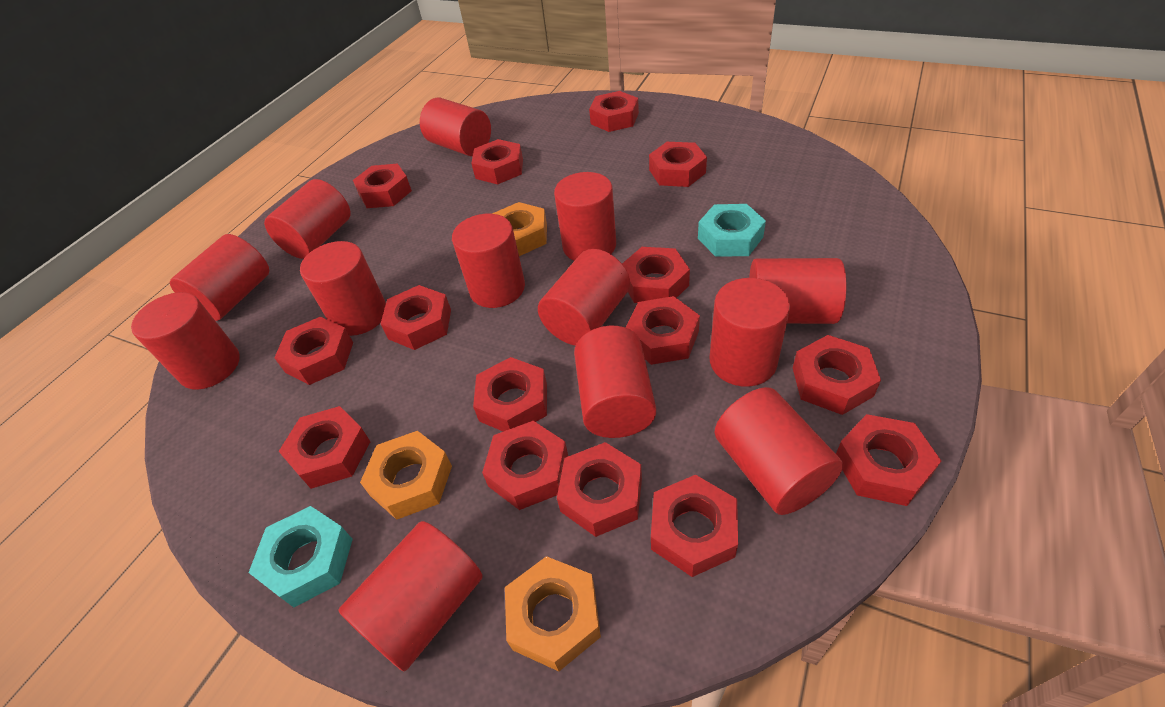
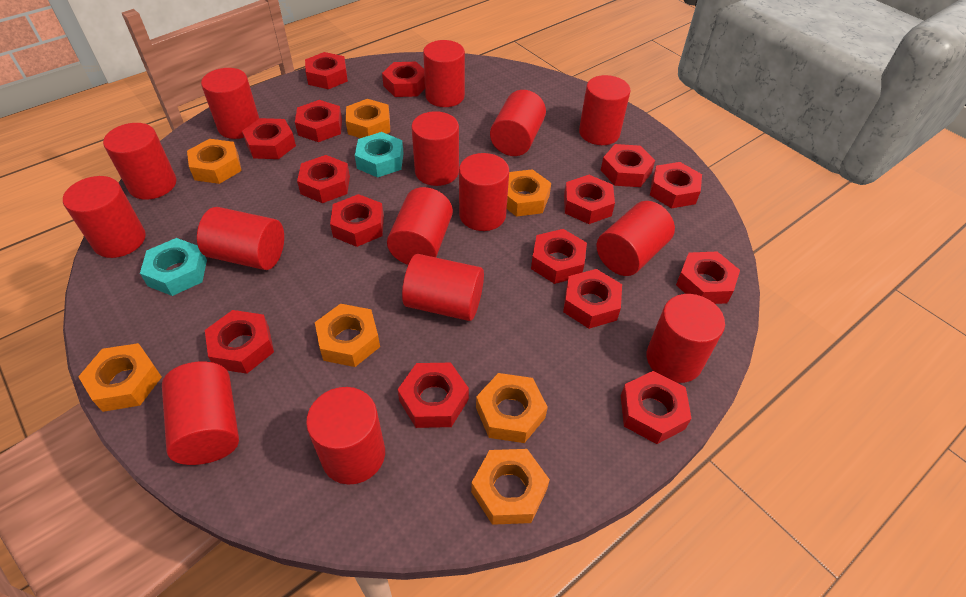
orange nut: 3 -> 7
red cylinder: 13 -> 15

